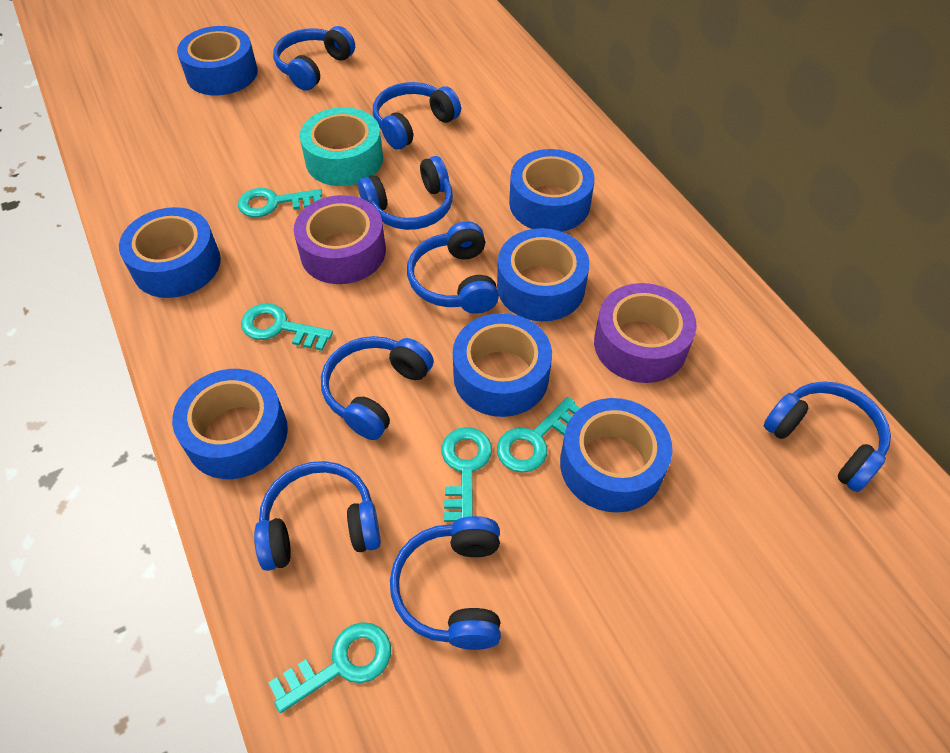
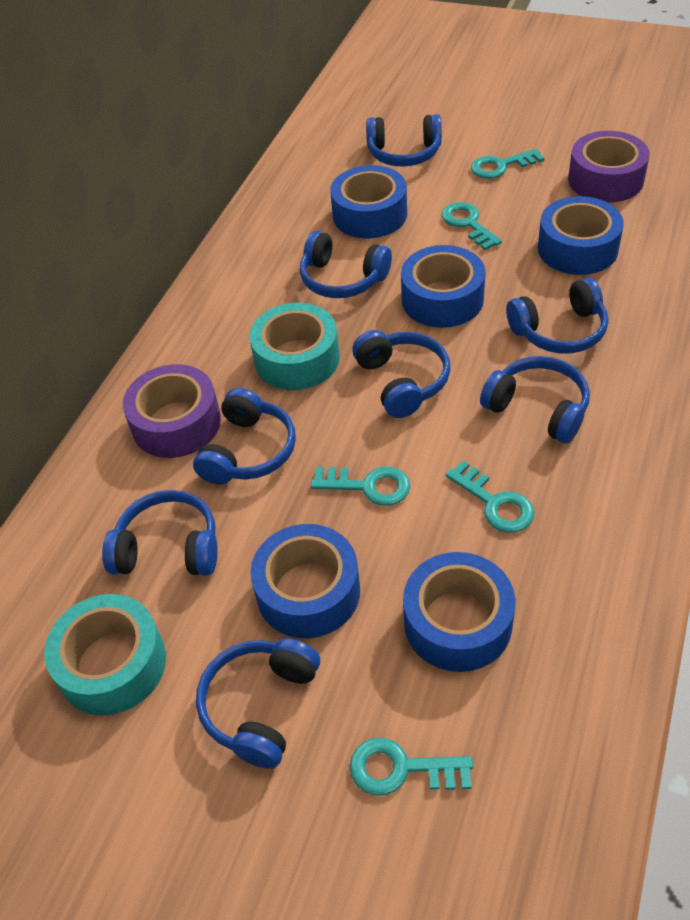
blue tape: 7 -> 5
turquoise tape: 1 -> 2

